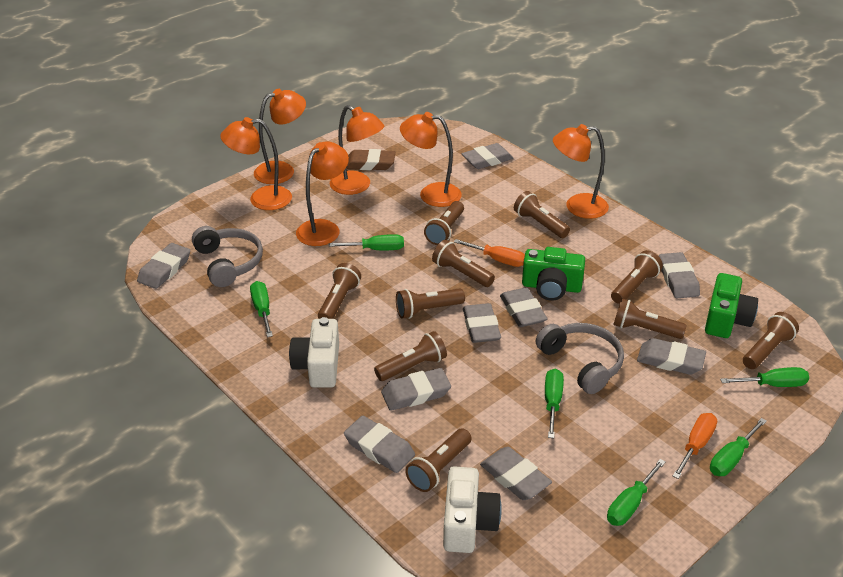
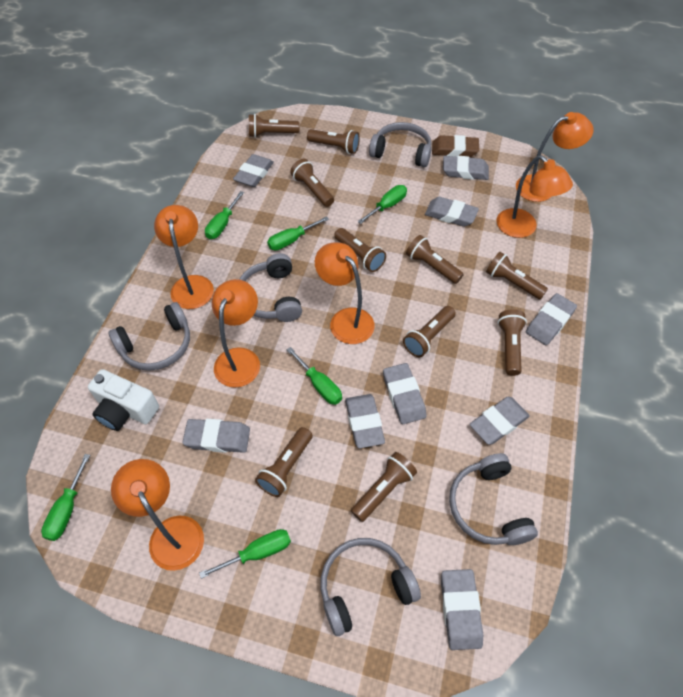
green camera: 2 -> 0
grey headphones: 2 -> 5
orange screwdriver: 2 -> 0
white camera: 2 -> 1

